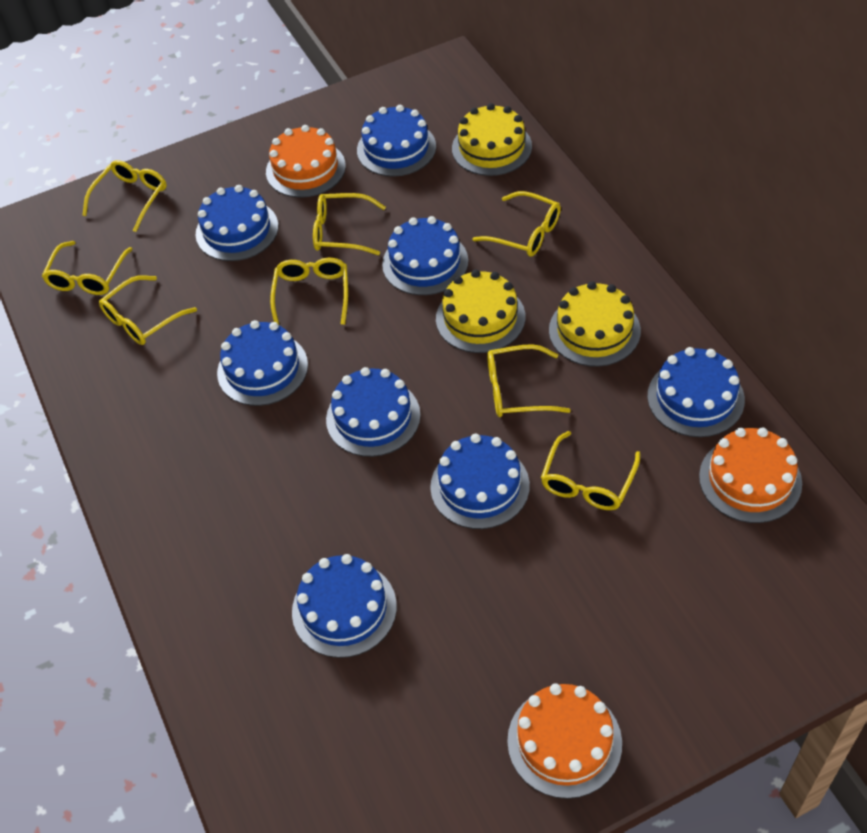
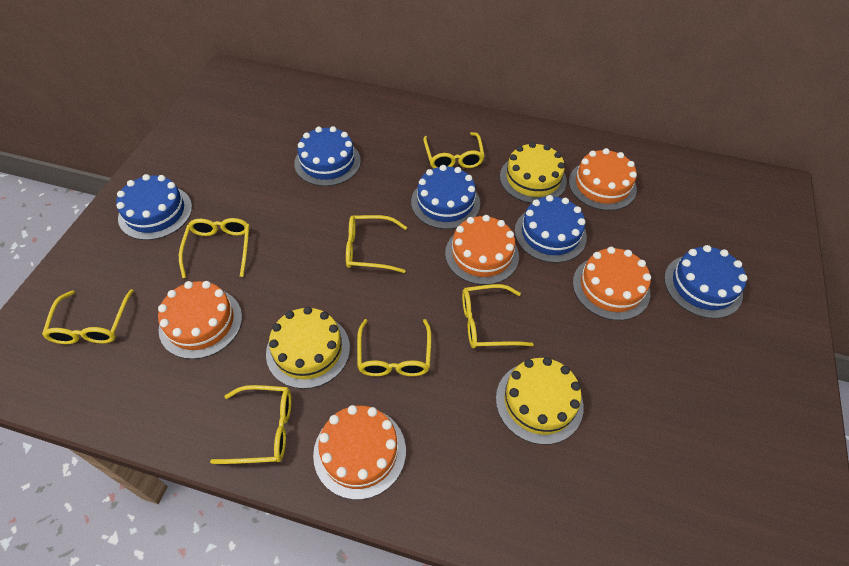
blue cake: 8 -> 5
orange cake: 3 -> 5
yellow glasses: 8 -> 7

